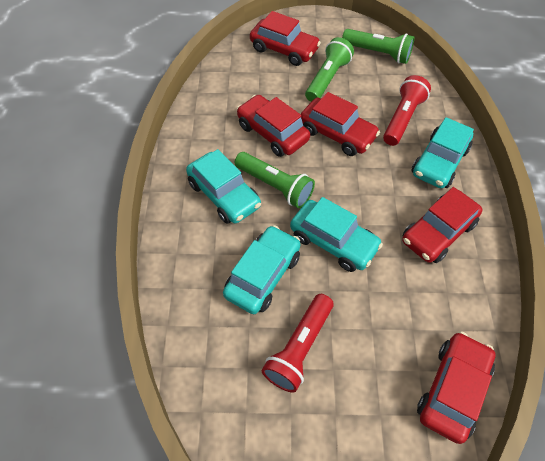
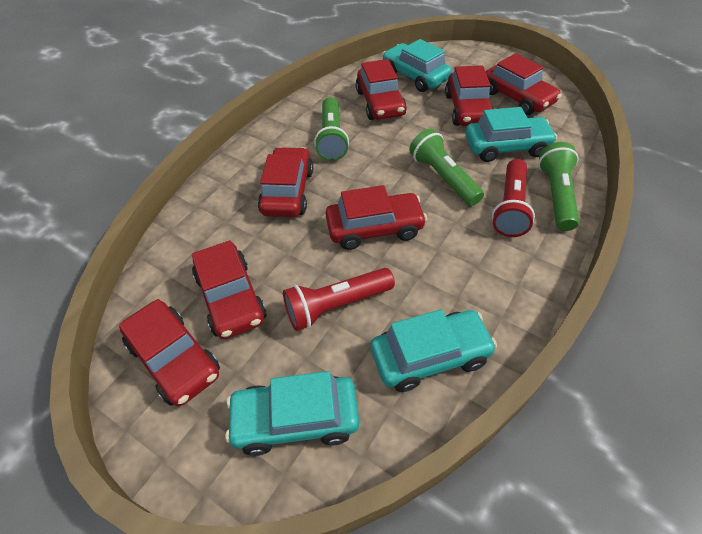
red car: 5 -> 7

